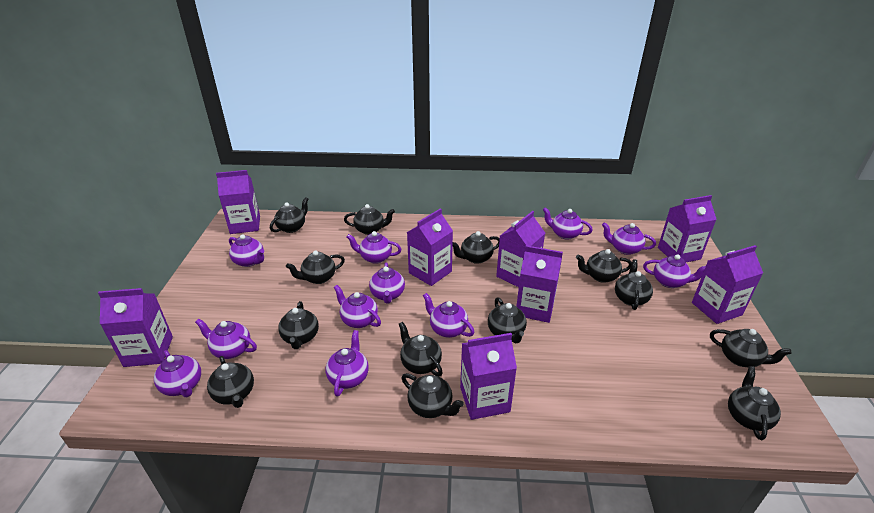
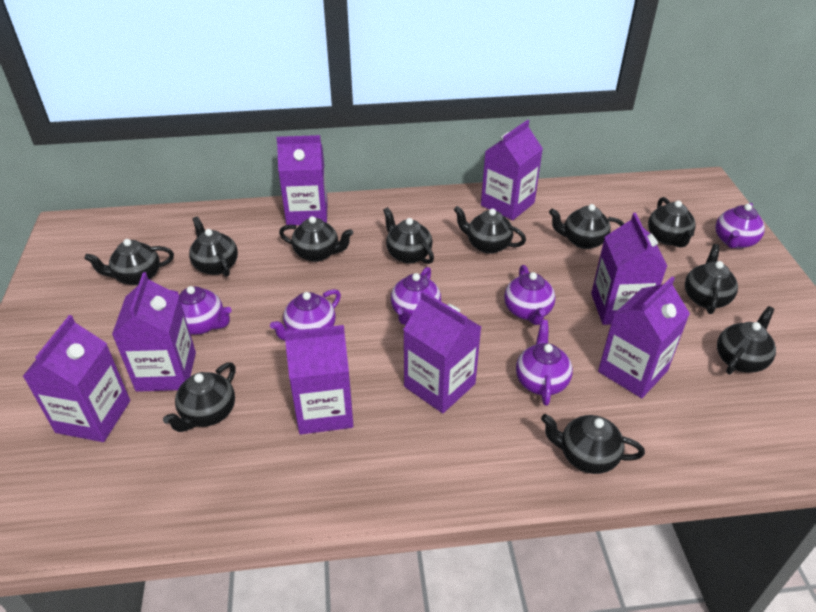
black teapot: 13 -> 11
purple teapot: 11 -> 6

